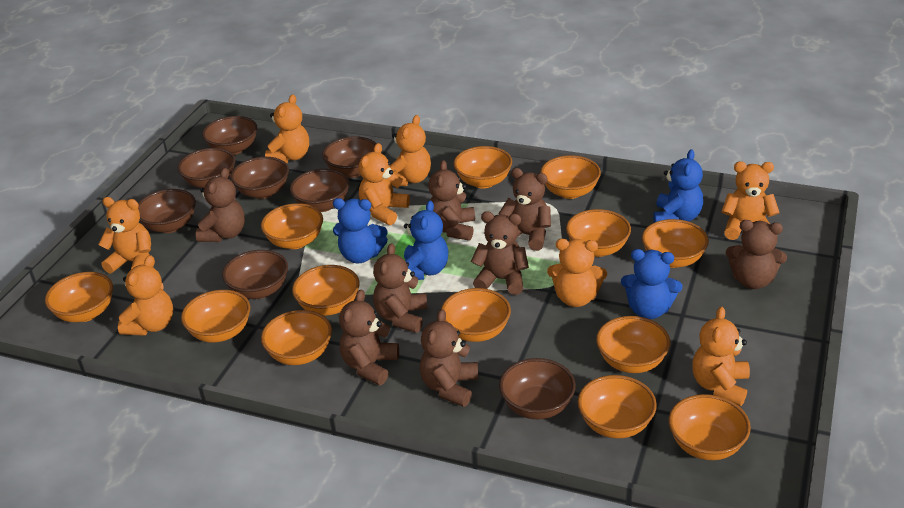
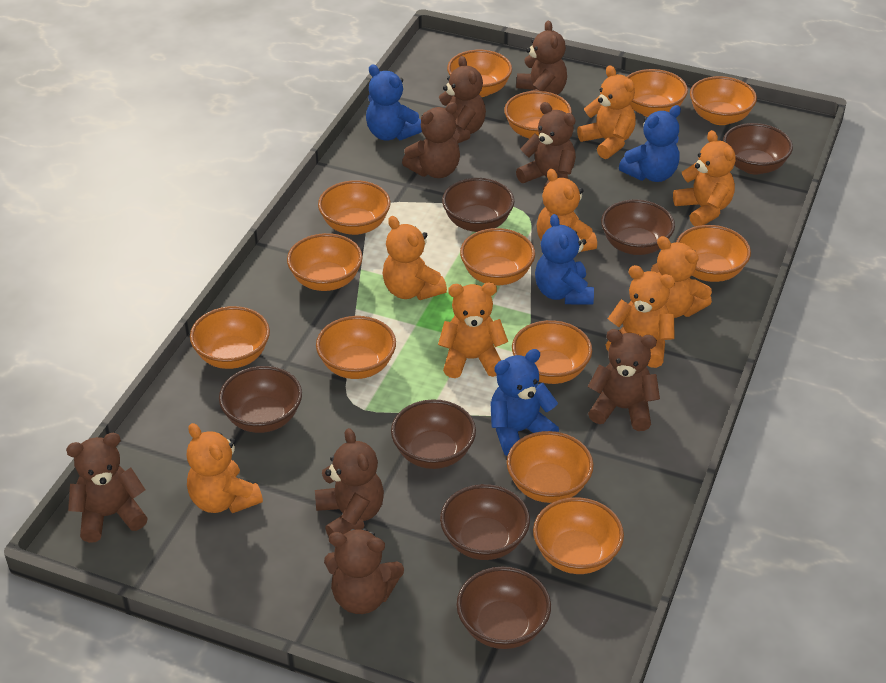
brown bowl: 8 -> 7

